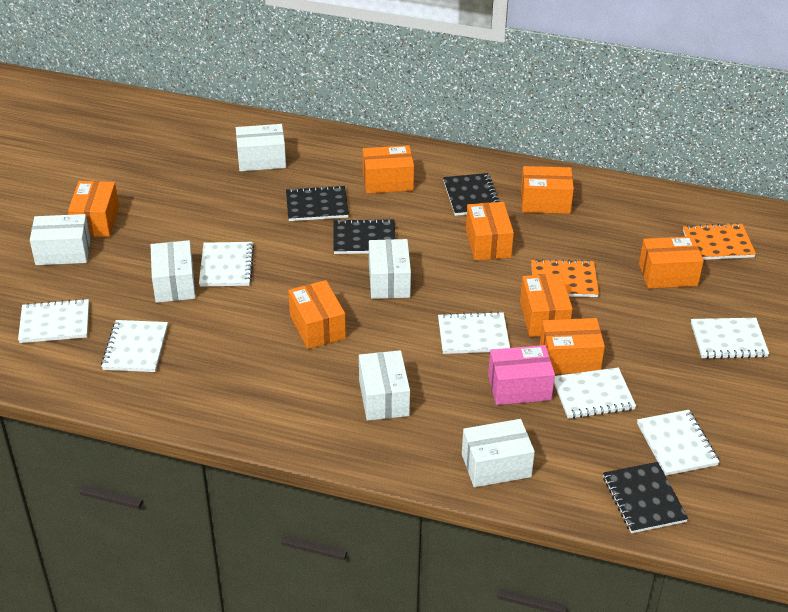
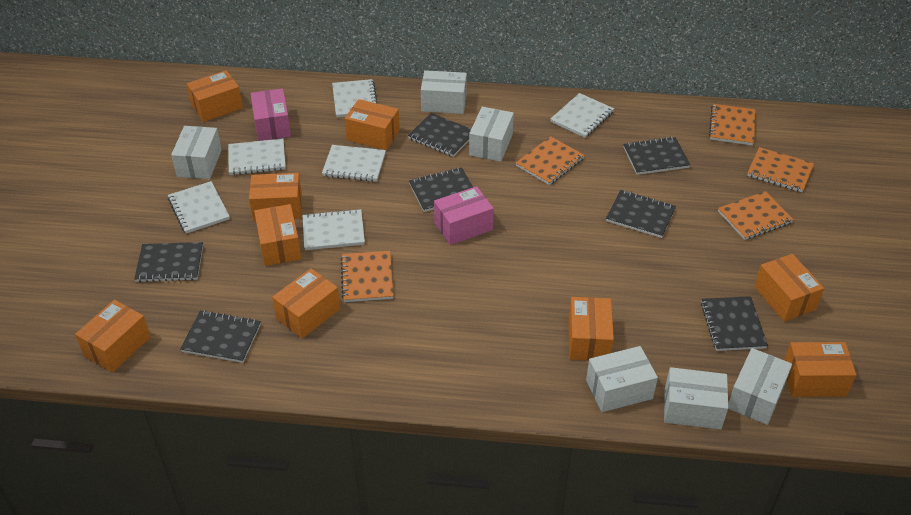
black notebook: 4 -> 7
orange box: 8 -> 9
orange notebook: 2 -> 5
pink box: 1 -> 2
white notebook: 7 -> 6

